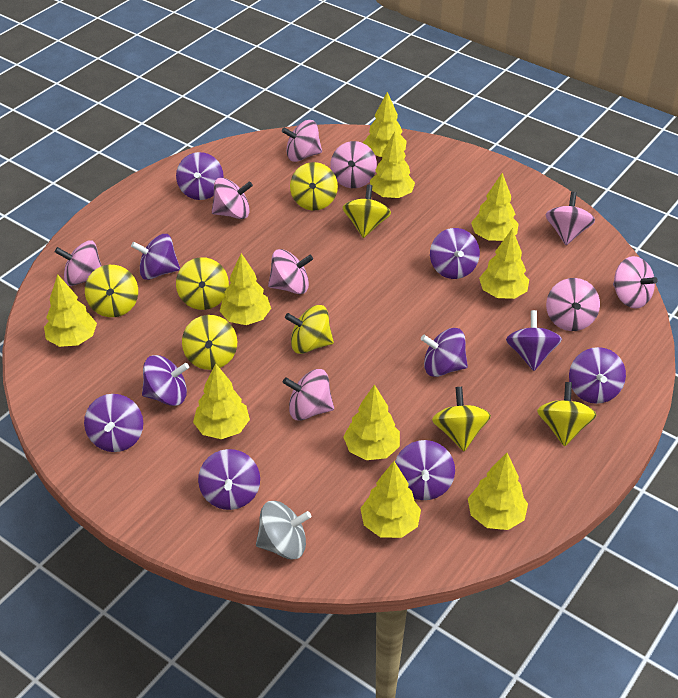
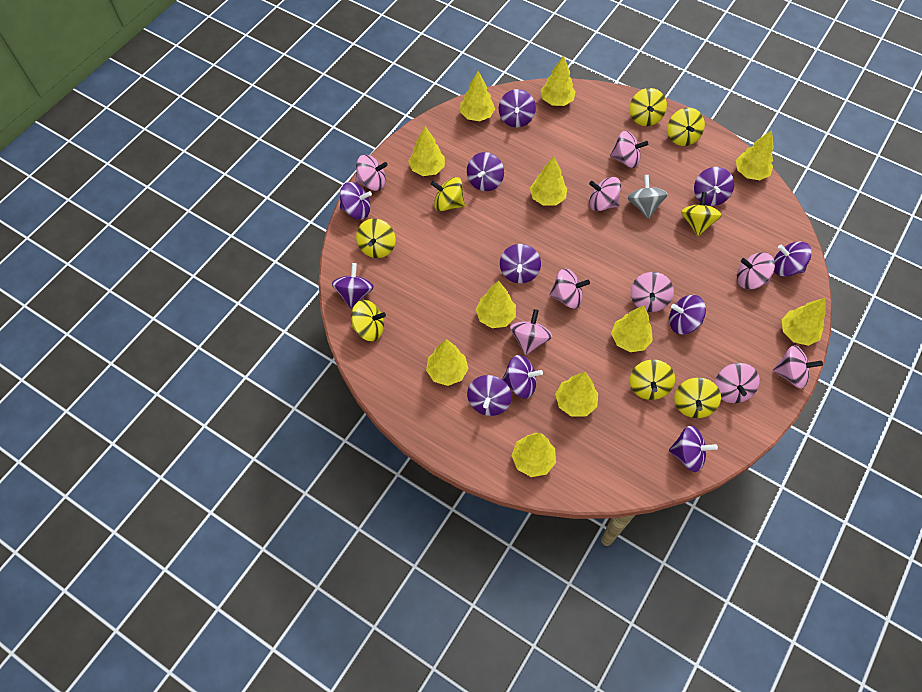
purple spinning top: 10 -> 11
yellow tree: 10 -> 11

